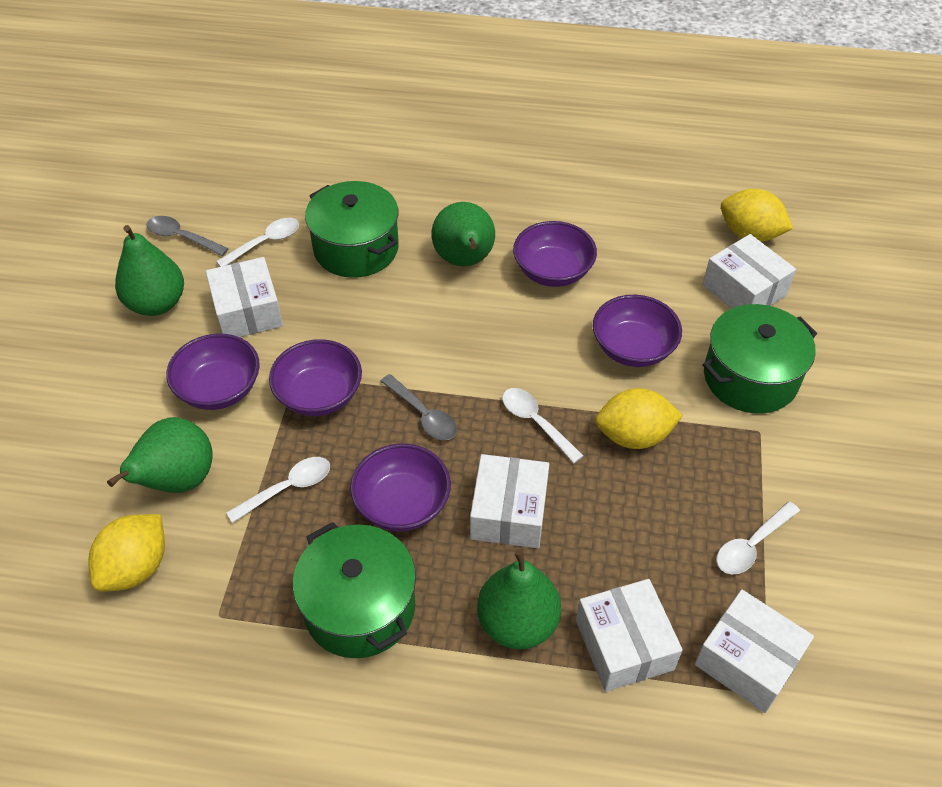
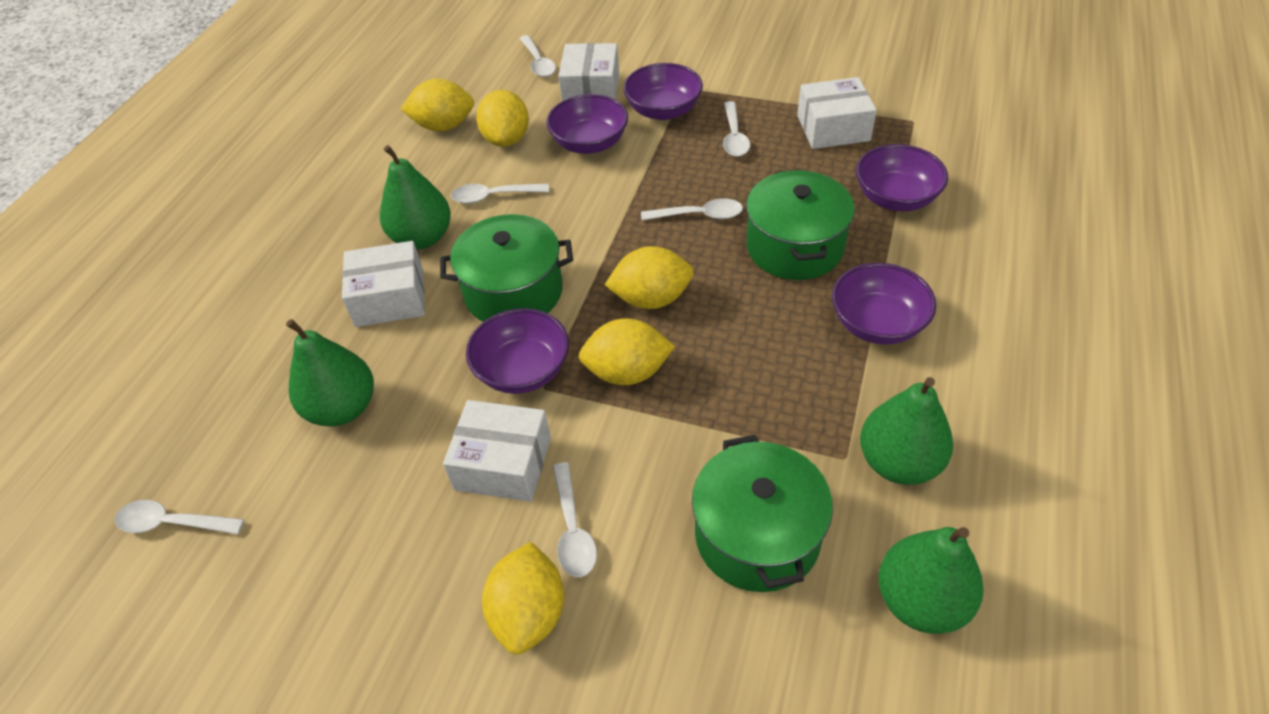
grey spoon: 2 -> 0
white box: 5 -> 4
white spoon: 4 -> 6
yellow lemon: 3 -> 5

